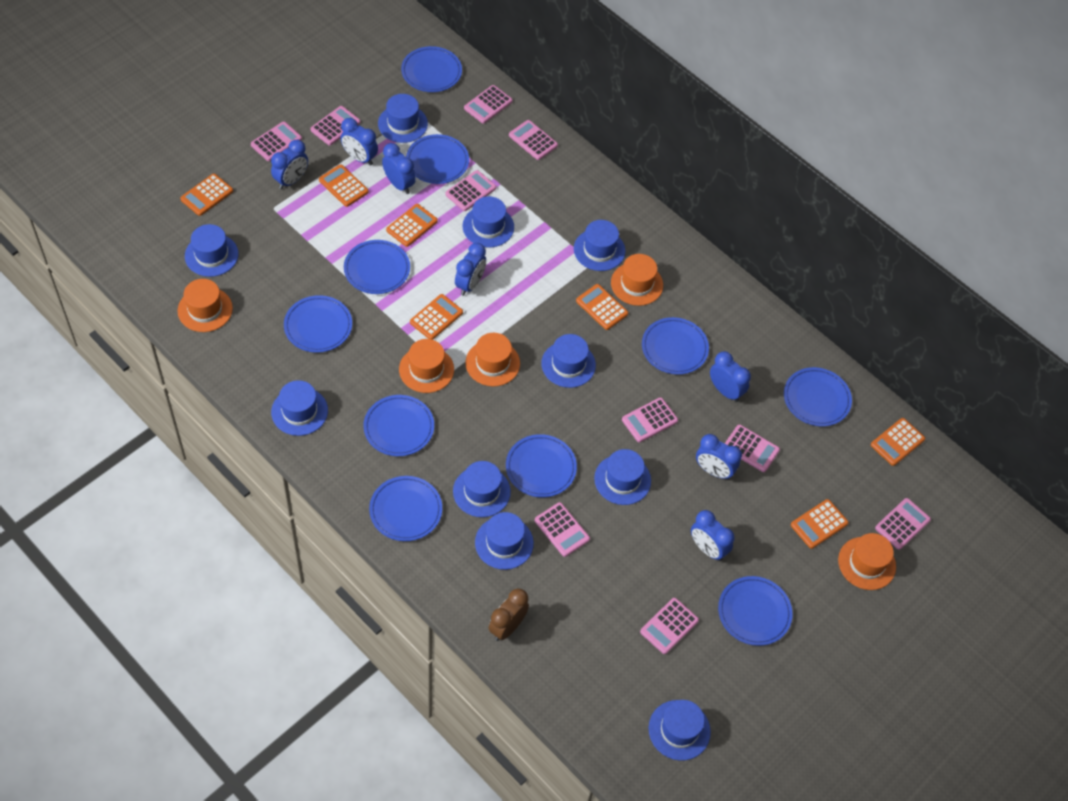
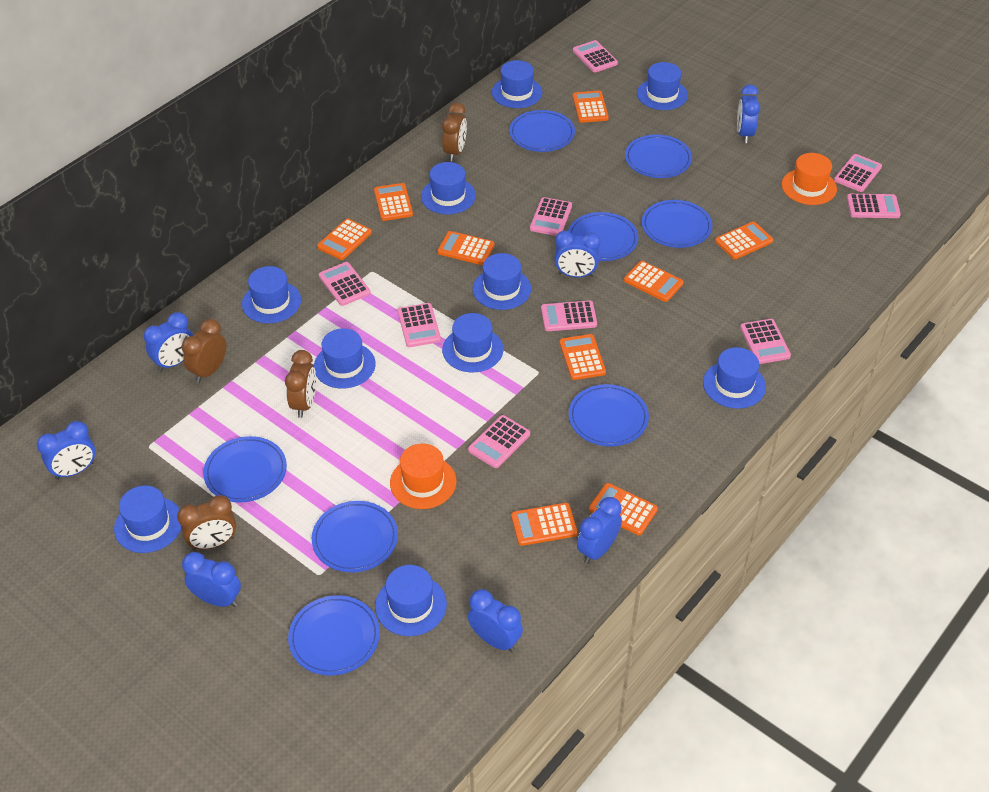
blue plate: 10 -> 8
brown clock: 1 -> 4
orange calculator: 7 -> 9
orange hat: 5 -> 2
pink calculator: 10 -> 9

